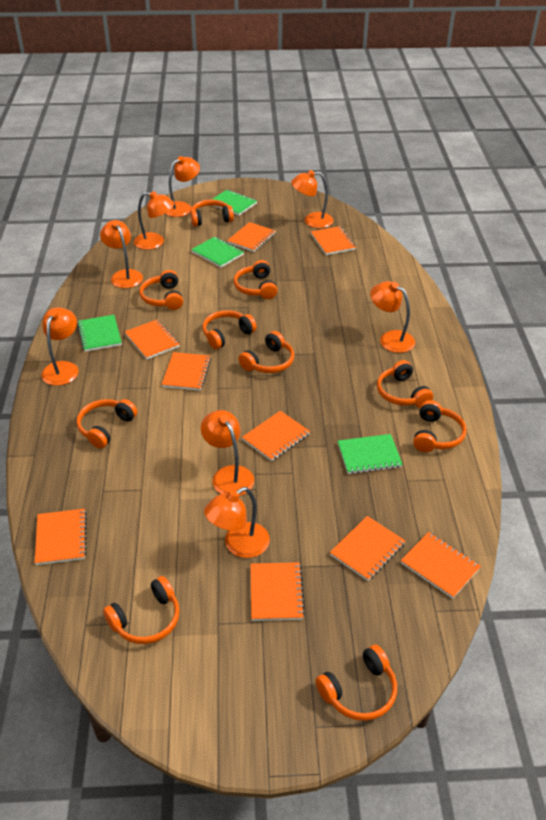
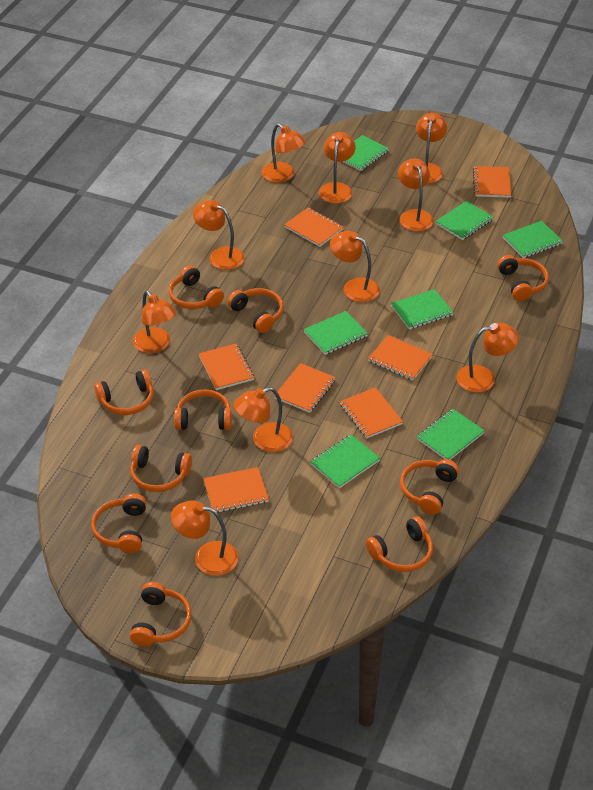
green notebook: 4 -> 7
orange lamp: 8 -> 10
orange notebook: 9 -> 7

